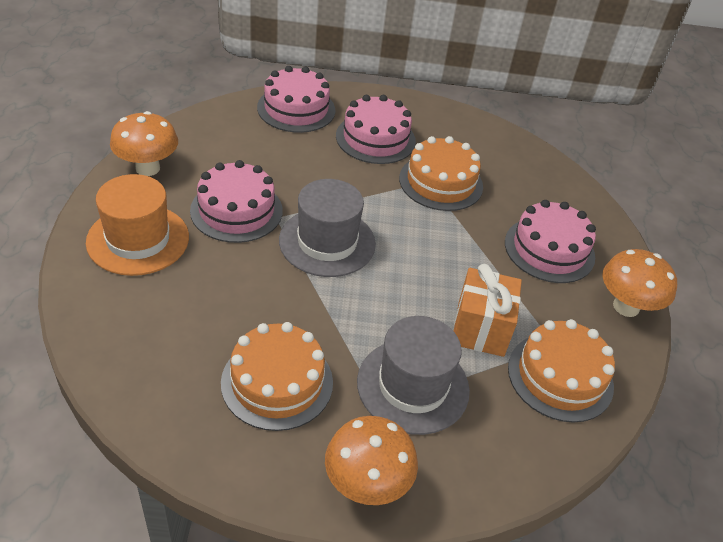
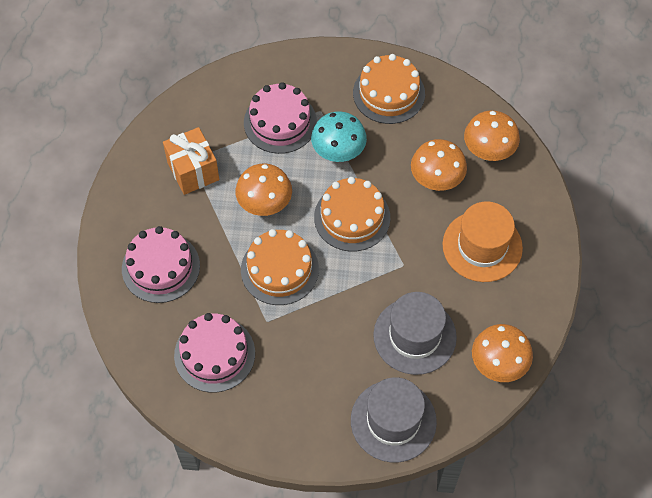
orange mushroom: 3 -> 4
pink cake: 4 -> 3
turquoise mushroom: 0 -> 1

